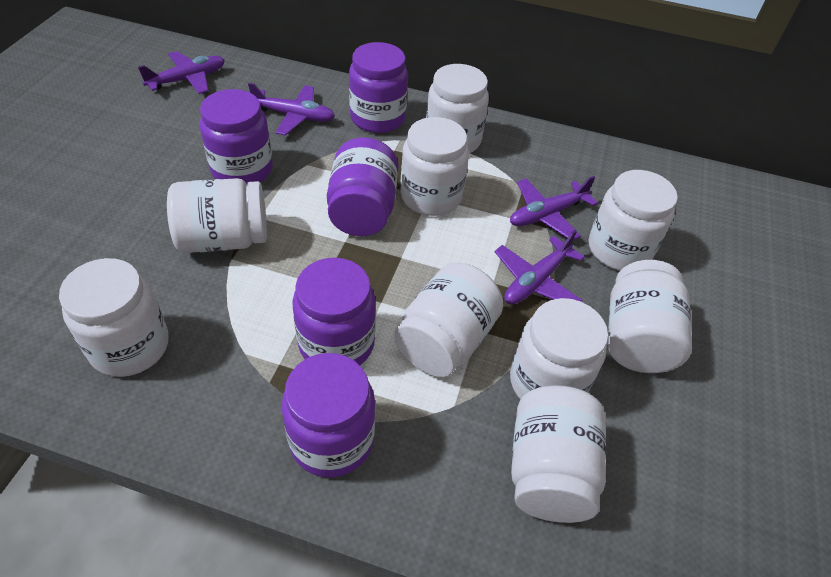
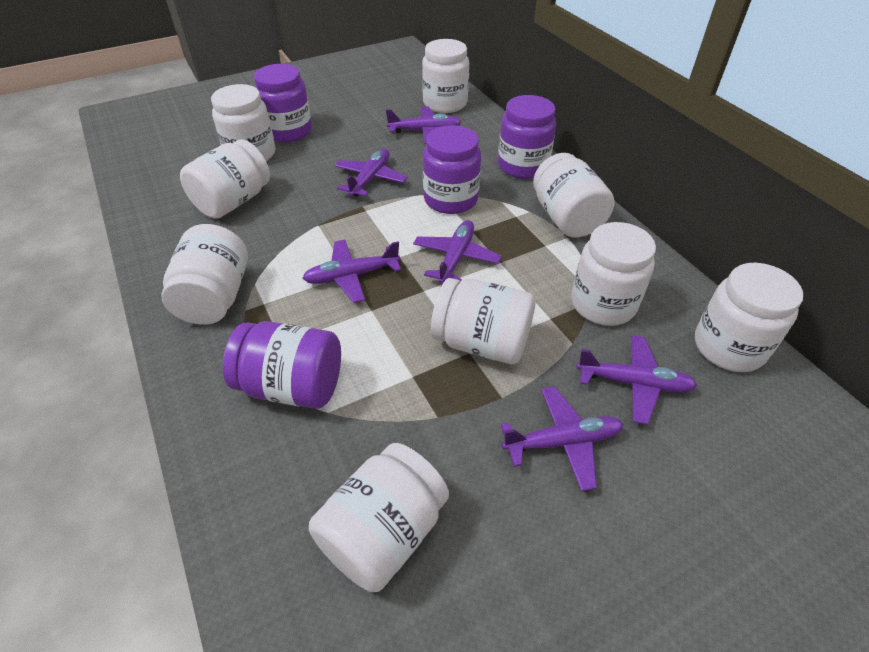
purple jar: 5 -> 4
purple plane: 4 -> 6

